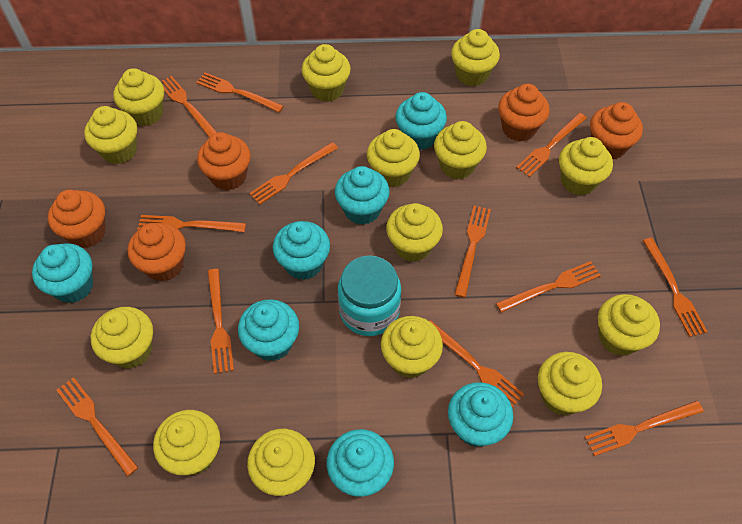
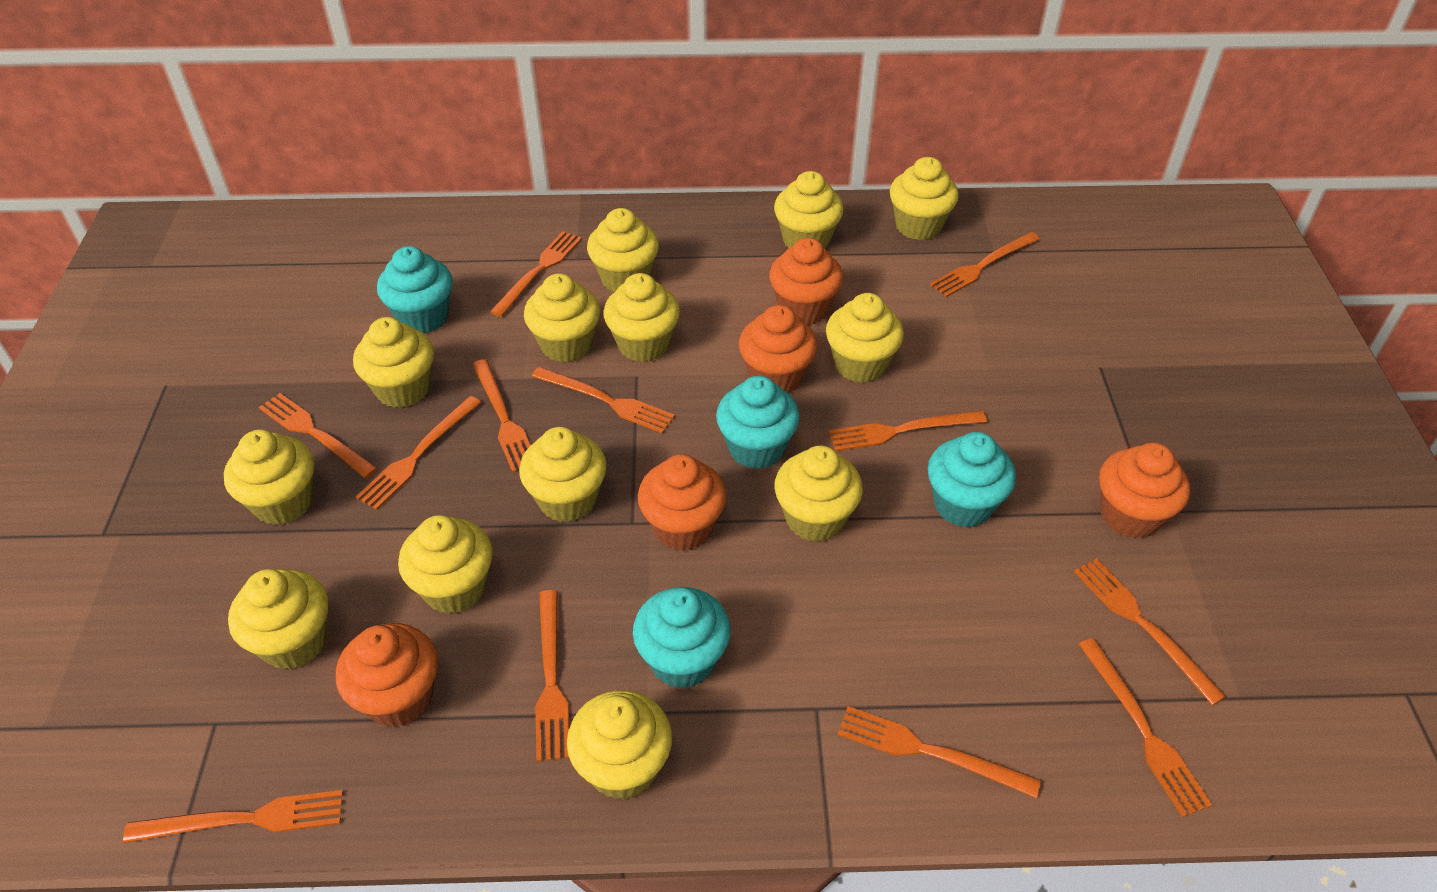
turquoise cupcake: 7 -> 4
turquoise jar: 1 -> 0
yellow cupcake: 14 -> 13

